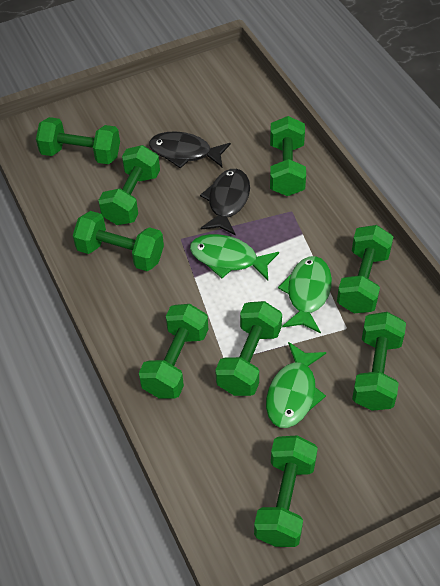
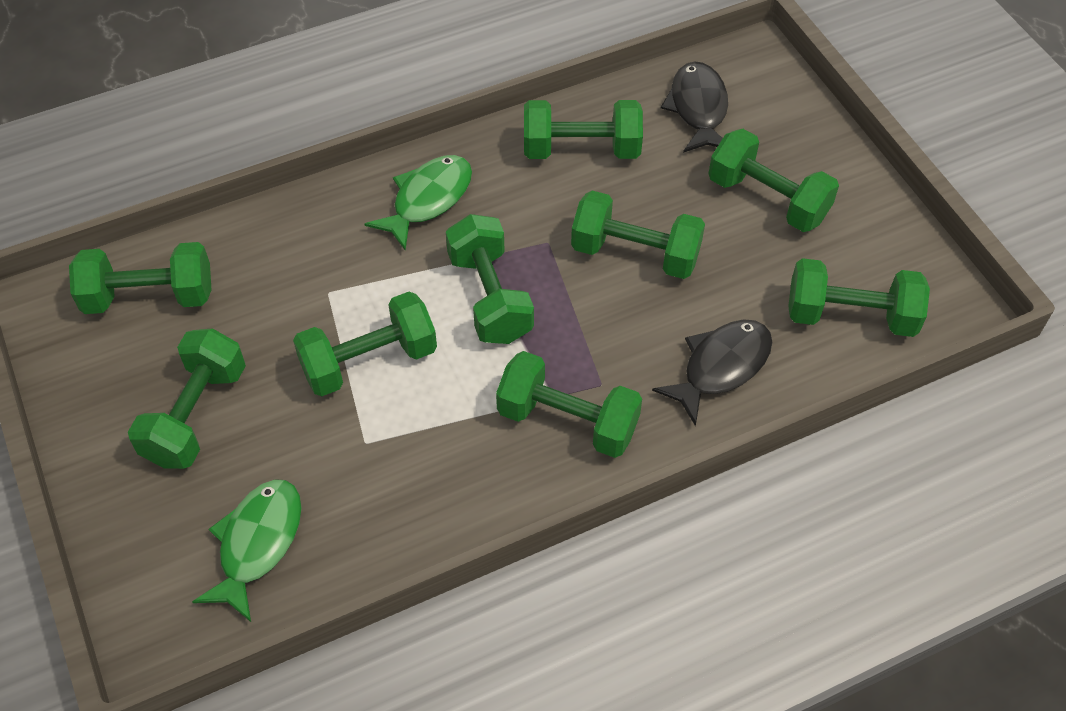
green fish: 3 -> 2

